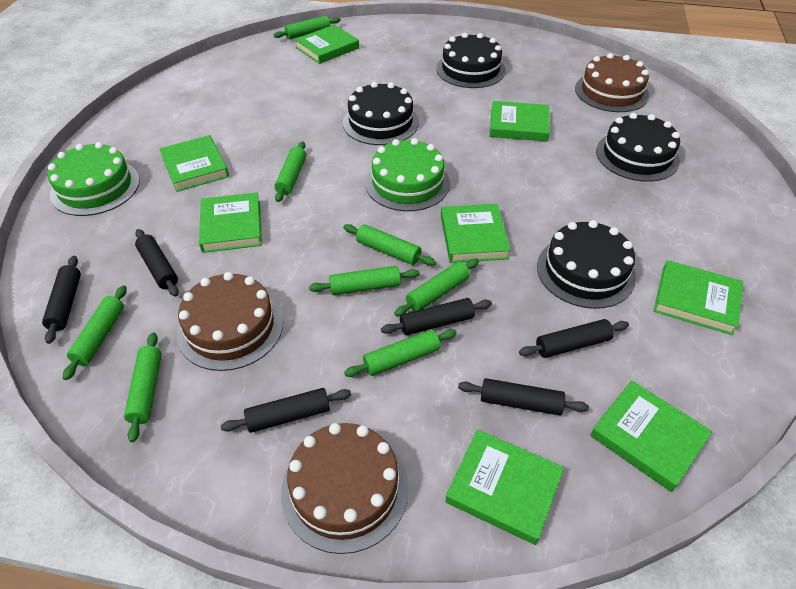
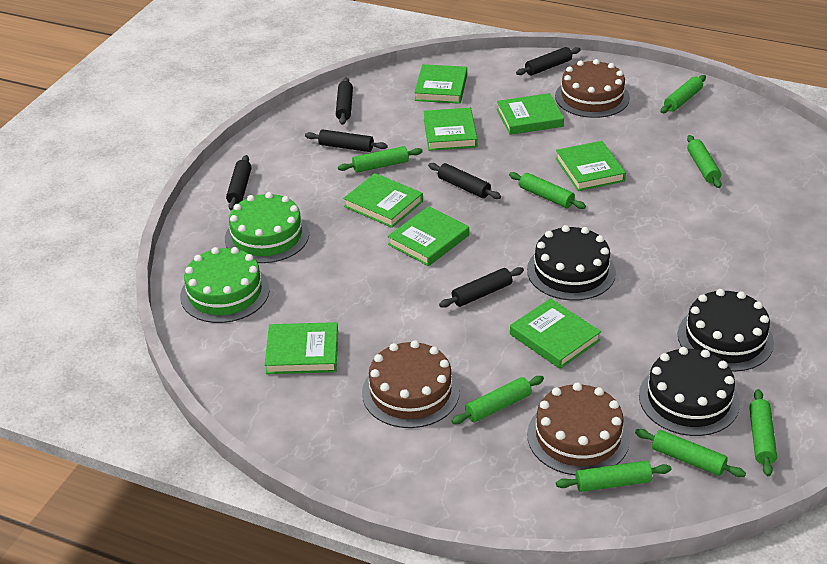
black cake: 4 -> 3

